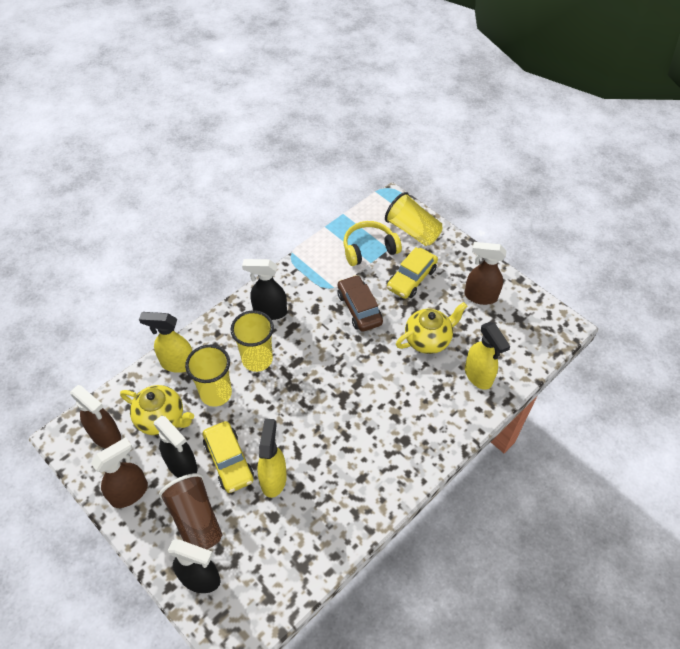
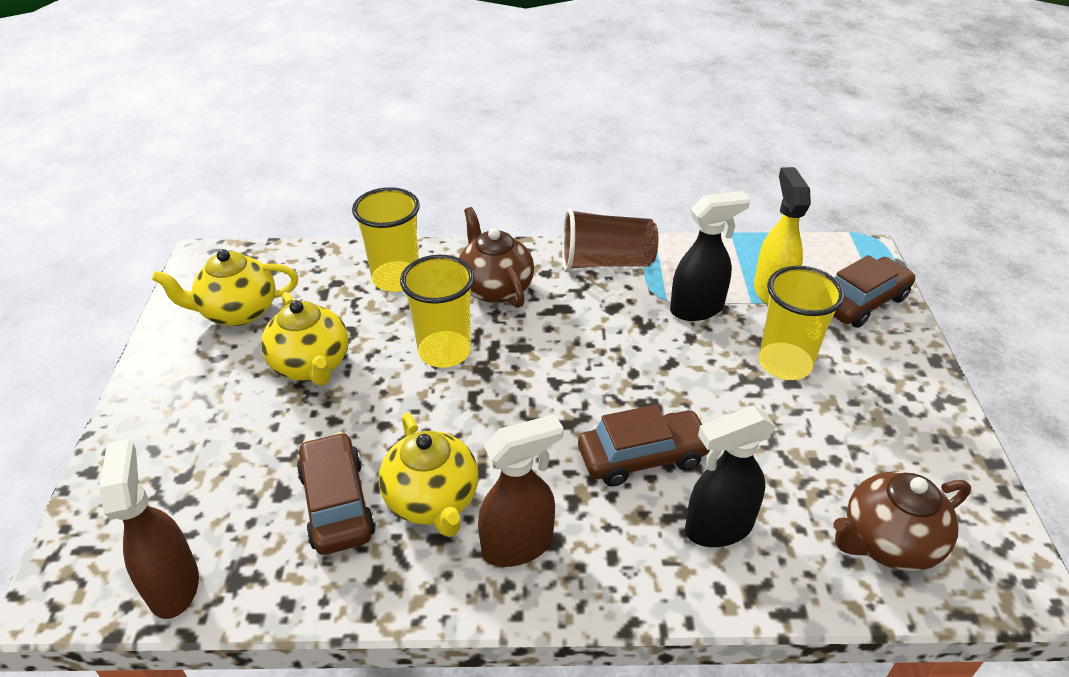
black spray bottle: 3 -> 2
brown car: 1 -> 3
brown spray bottle: 3 -> 2
brown teapot: 0 -> 2
yellow car: 2 -> 0
yellow headphones: 1 -> 0
yellow spray bottle: 3 -> 1
yellow teapot: 2 -> 3

